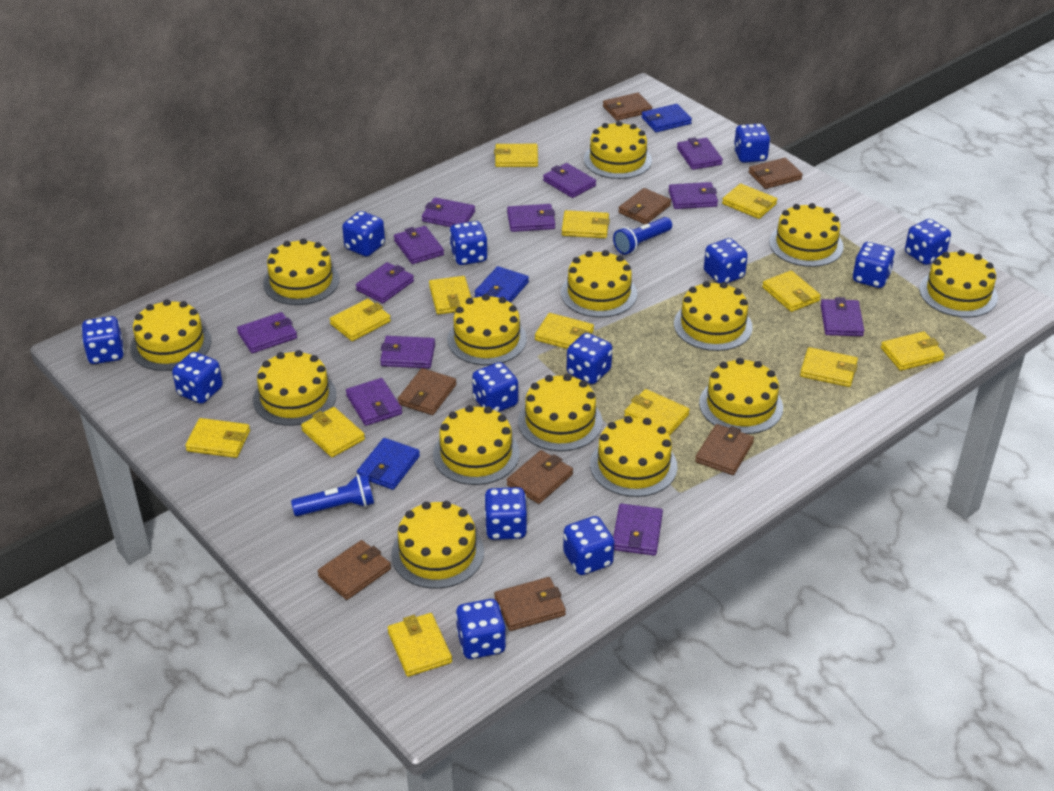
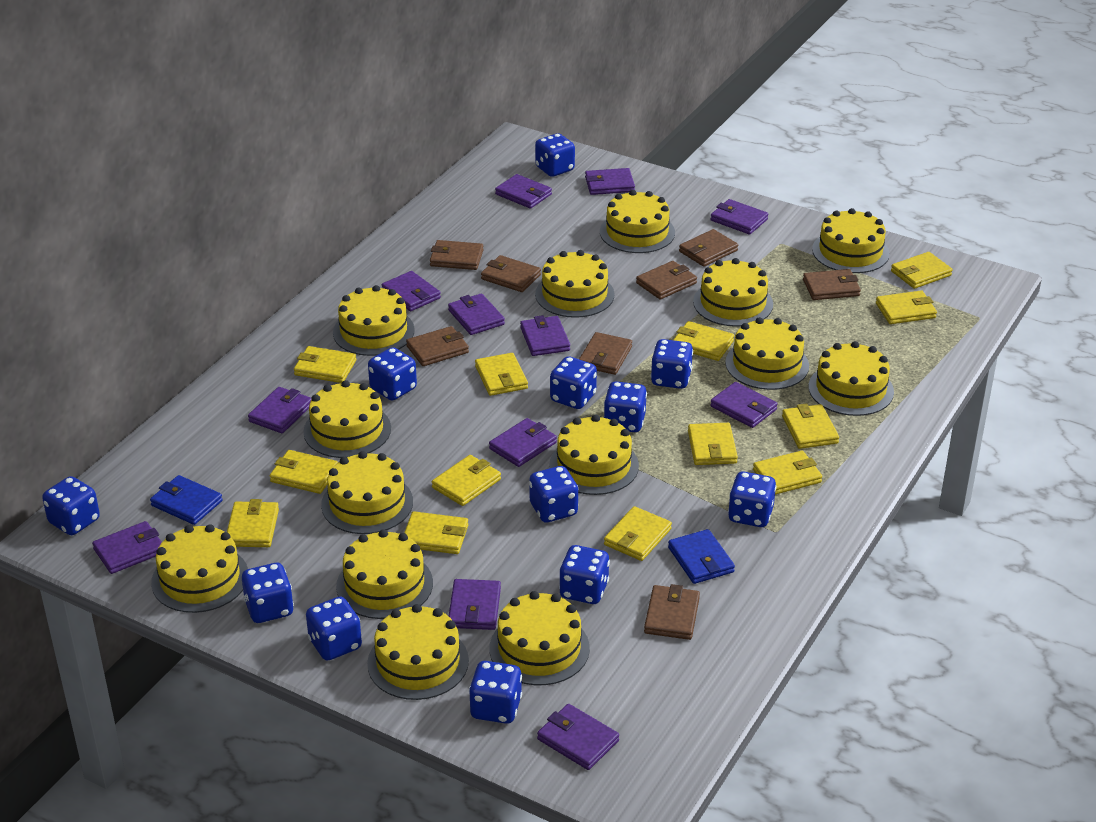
blue dice: 13 -> 12
blue flashlight: 2 -> 0
blue wallet: 3 -> 2

